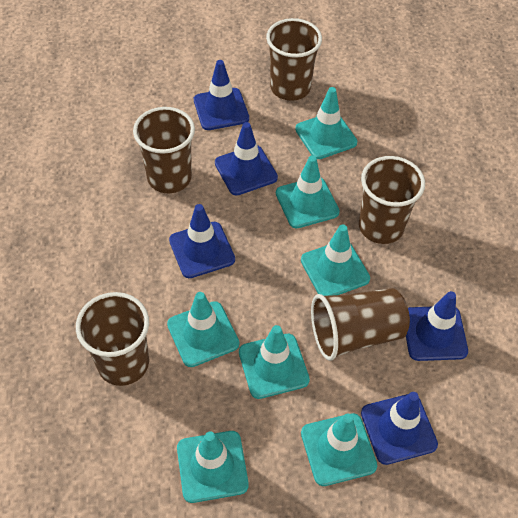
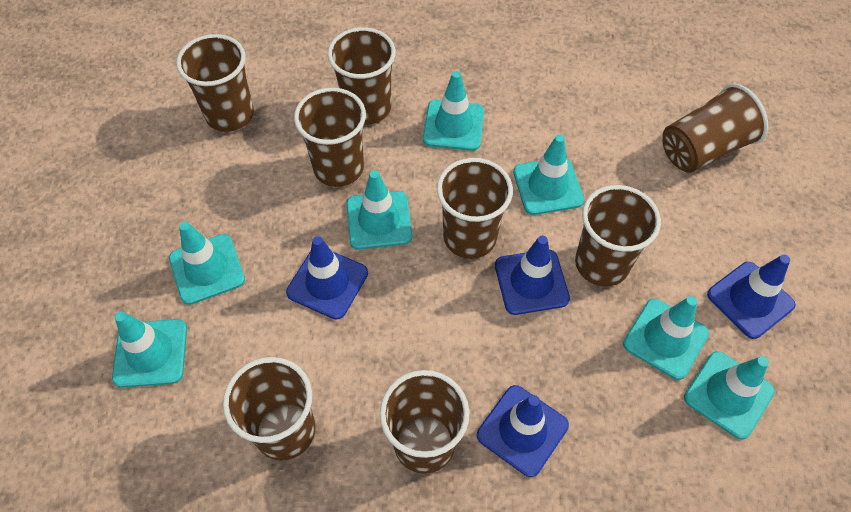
blue traffic cone: 5 -> 4
brown cup: 5 -> 8

